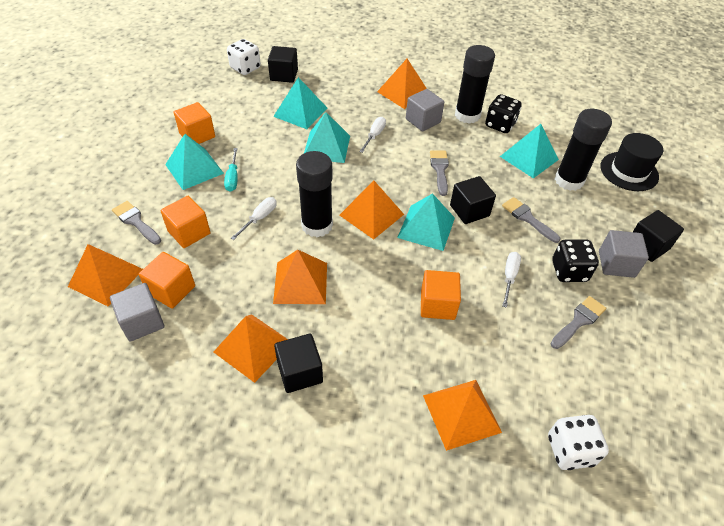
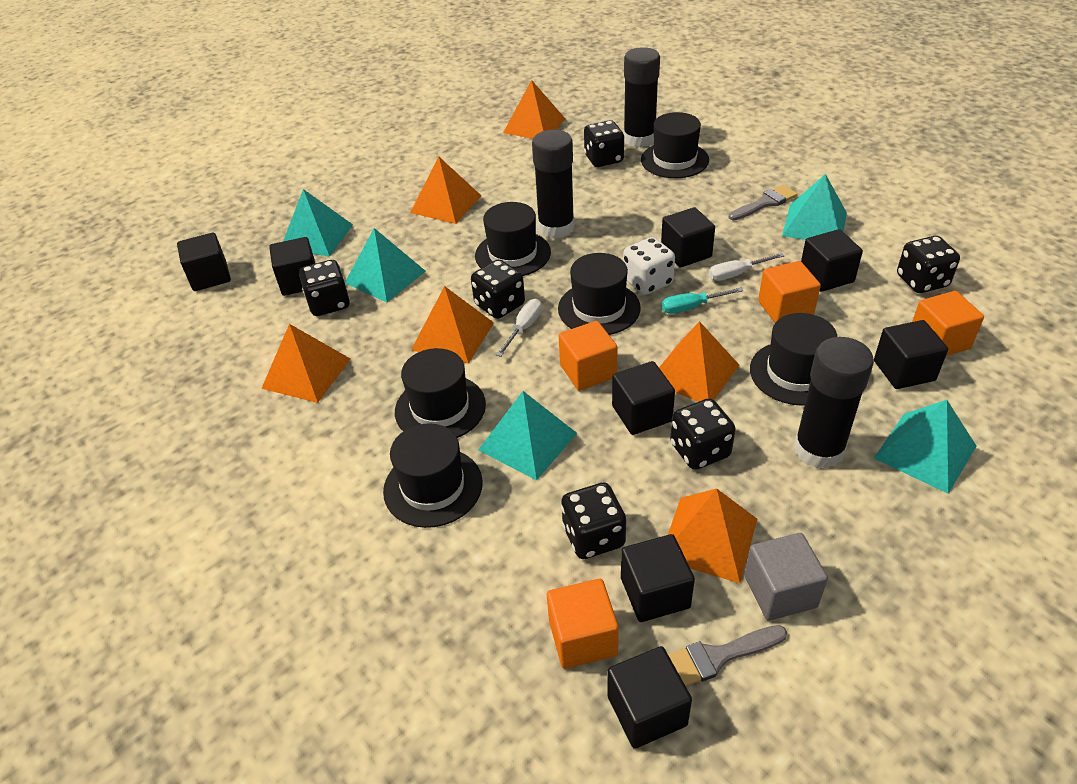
black cube: 4 -> 8
black dice: 2 -> 6
black hat: 1 -> 6
grey brush: 4 -> 2
grey cube: 3 -> 1
white dice: 2 -> 1
white screwdriver: 3 -> 2

